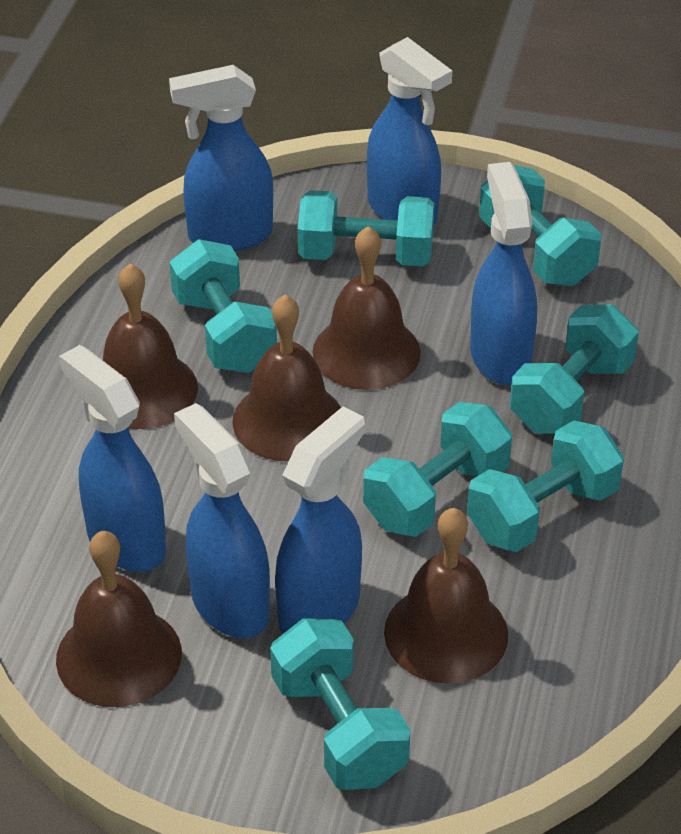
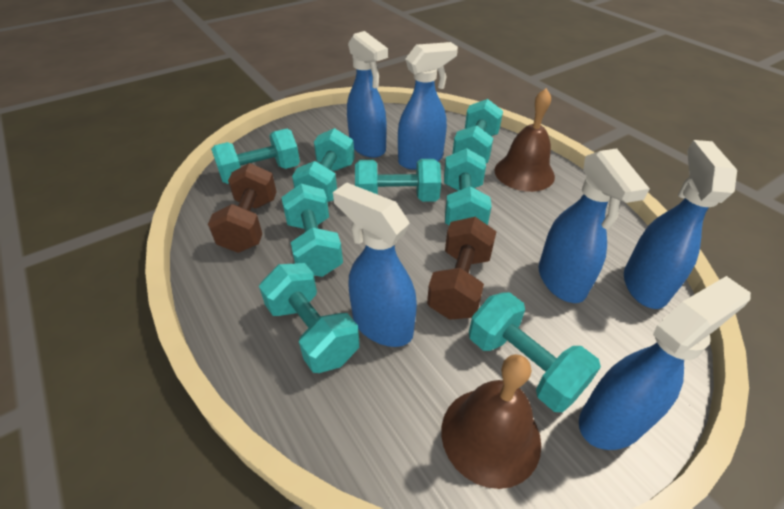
brown bell: 5 -> 2
brown dumbbell: 0 -> 2
turquoise dumbbell: 7 -> 8

